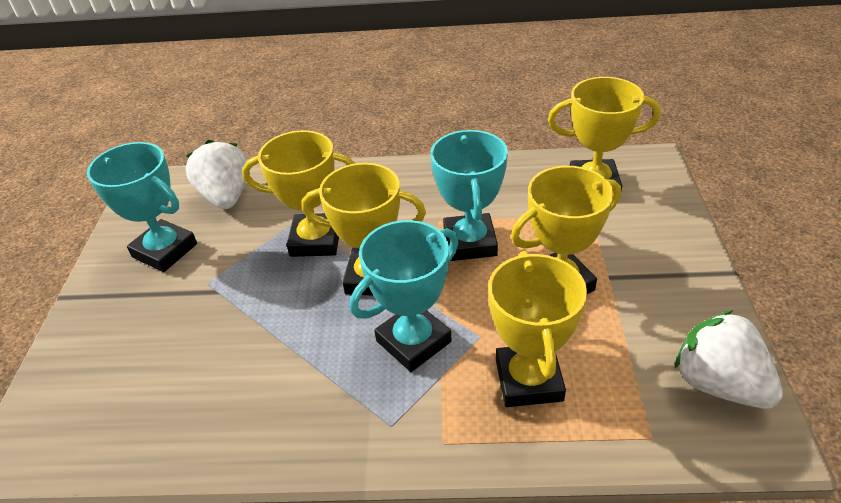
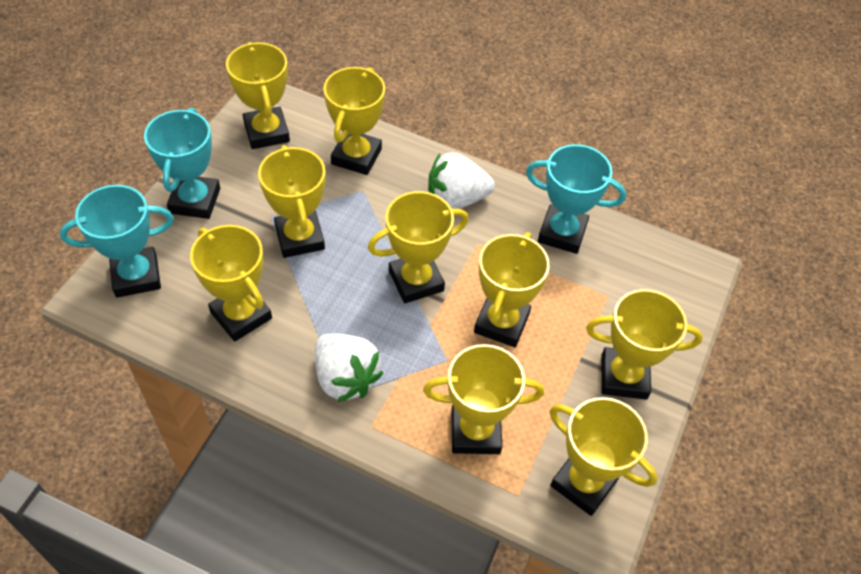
yellow trophy: 5 -> 9

